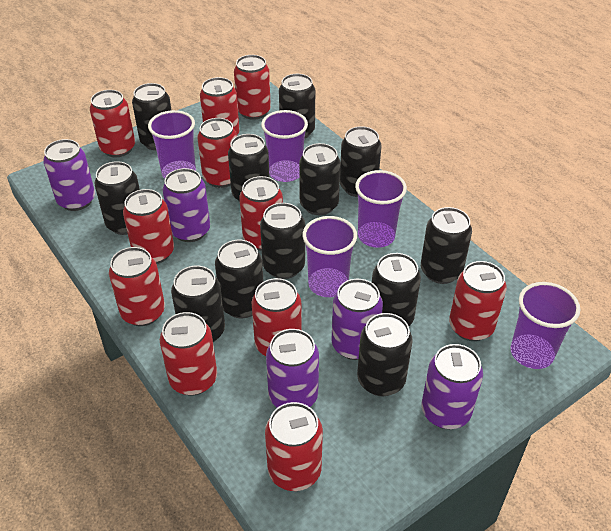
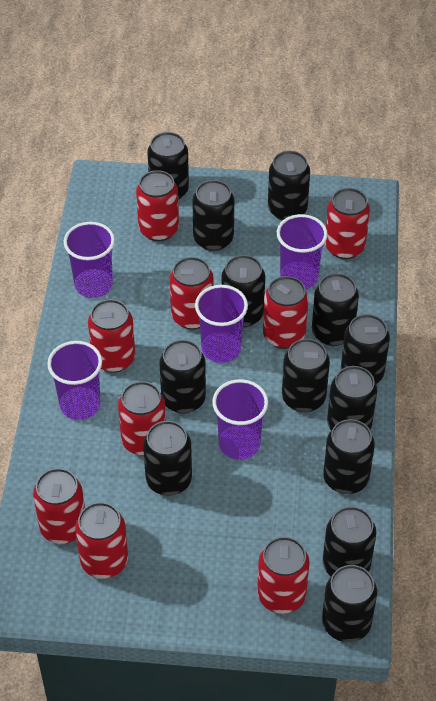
black can: 12 -> 13
purple can: 5 -> 0
red can: 11 -> 9

